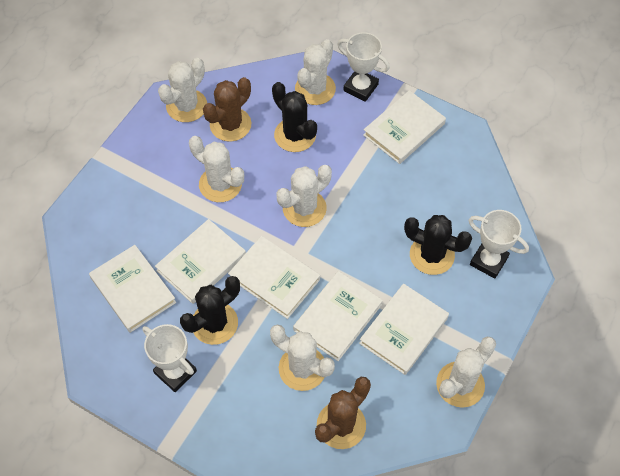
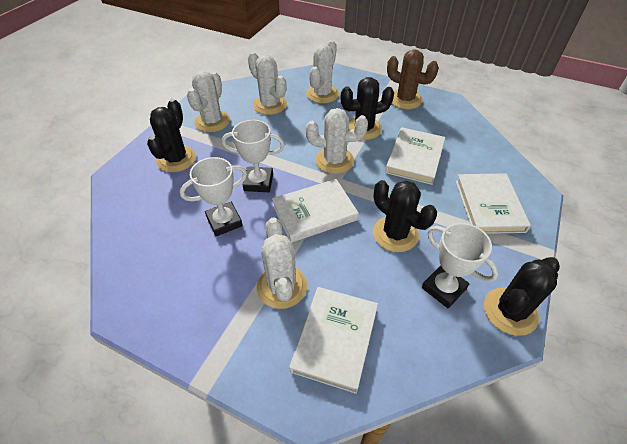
black cactus: 3 -> 4
brown cactus: 2 -> 1
white book: 6 -> 4
white cactus: 6 -> 5

